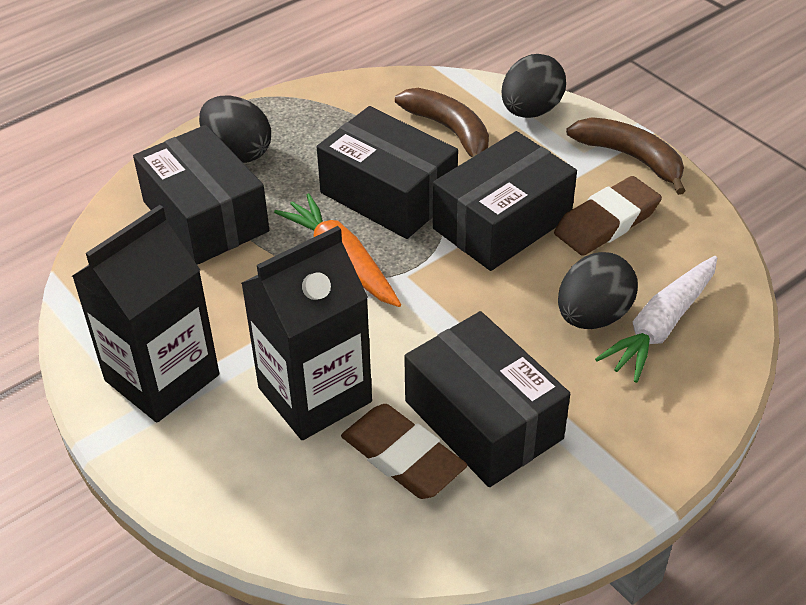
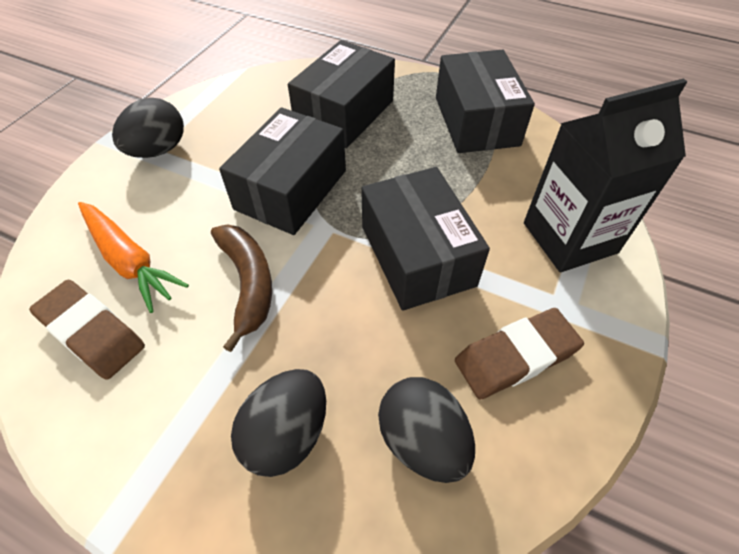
black carton: 2 -> 1
brown banana: 2 -> 1
white carrot: 1 -> 0

